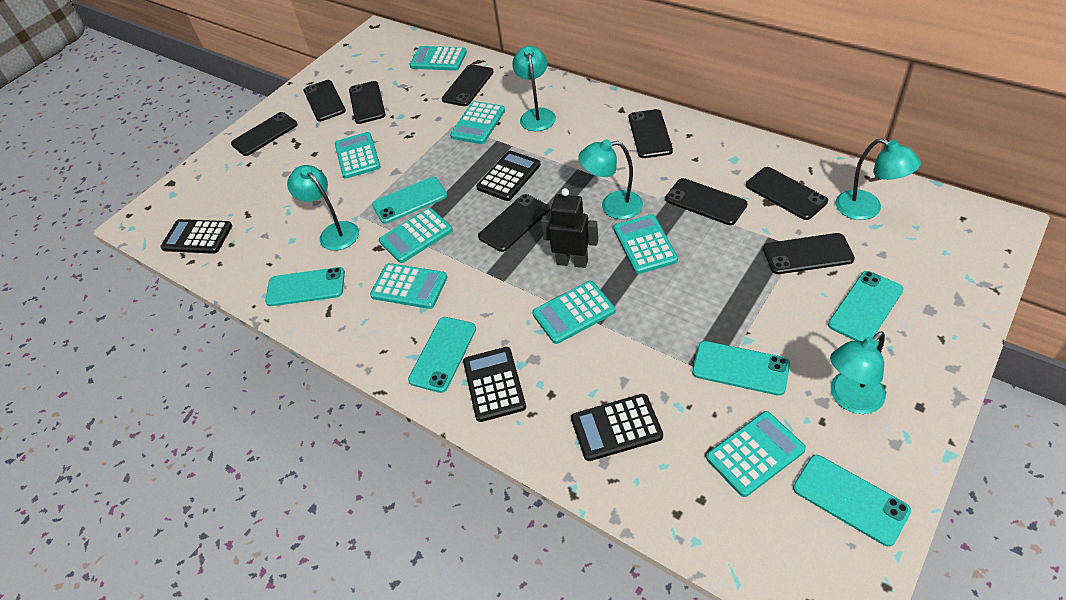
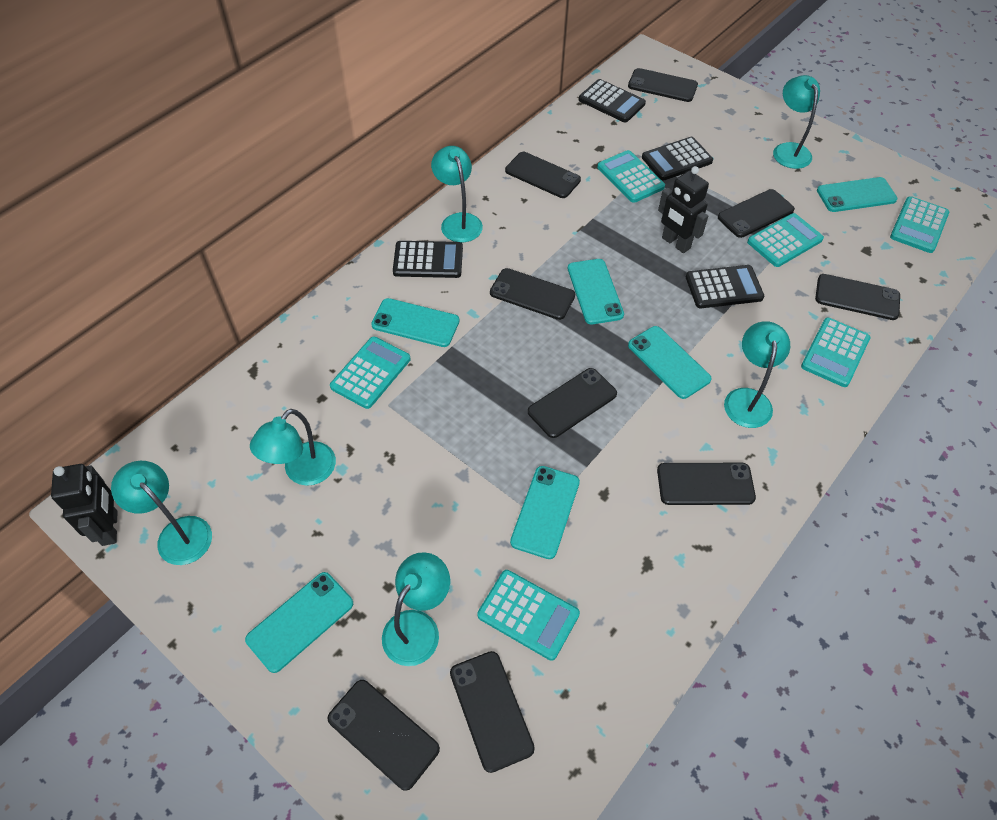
black robot: 1 -> 2
turquoise calculator: 8 -> 6
turquoise lamp: 5 -> 6

